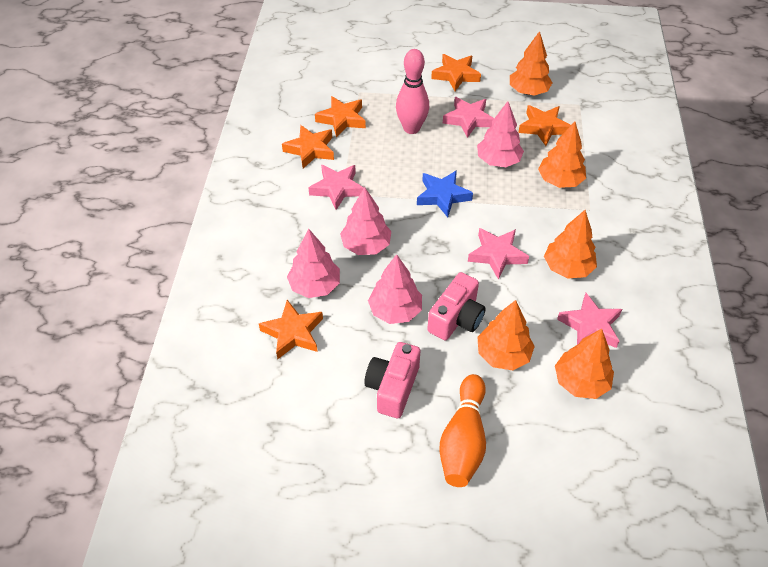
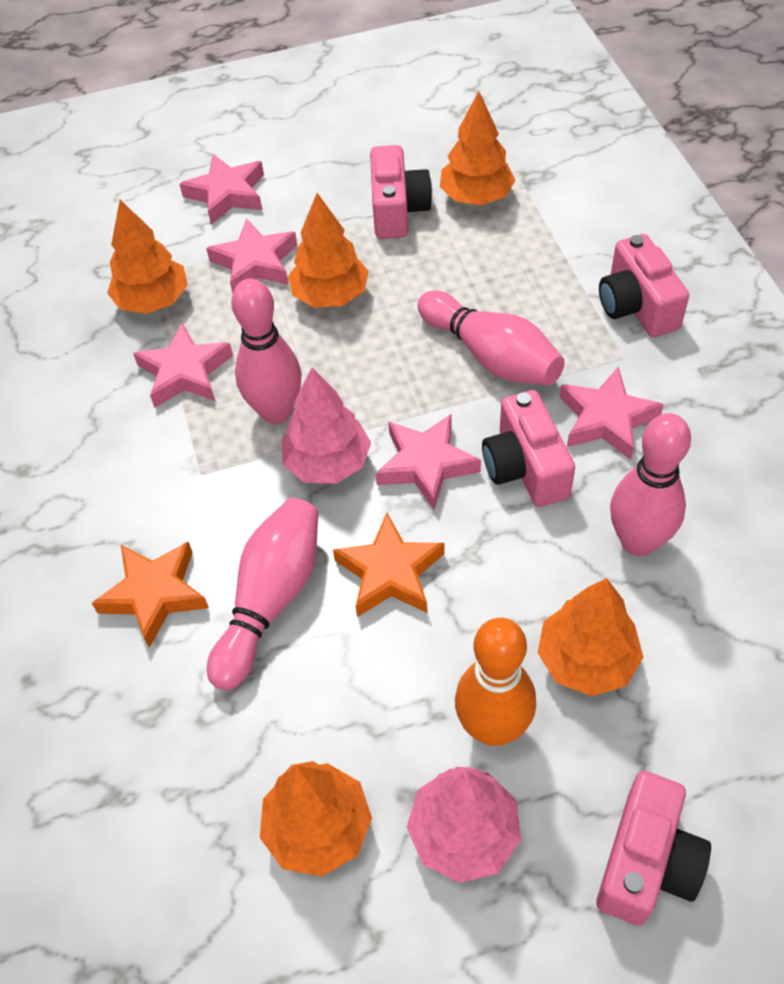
blue star: 1 -> 0
orange star: 5 -> 2
pink bowling pin: 1 -> 4
pink camera: 2 -> 4
pink star: 4 -> 5
pink tree: 4 -> 2

